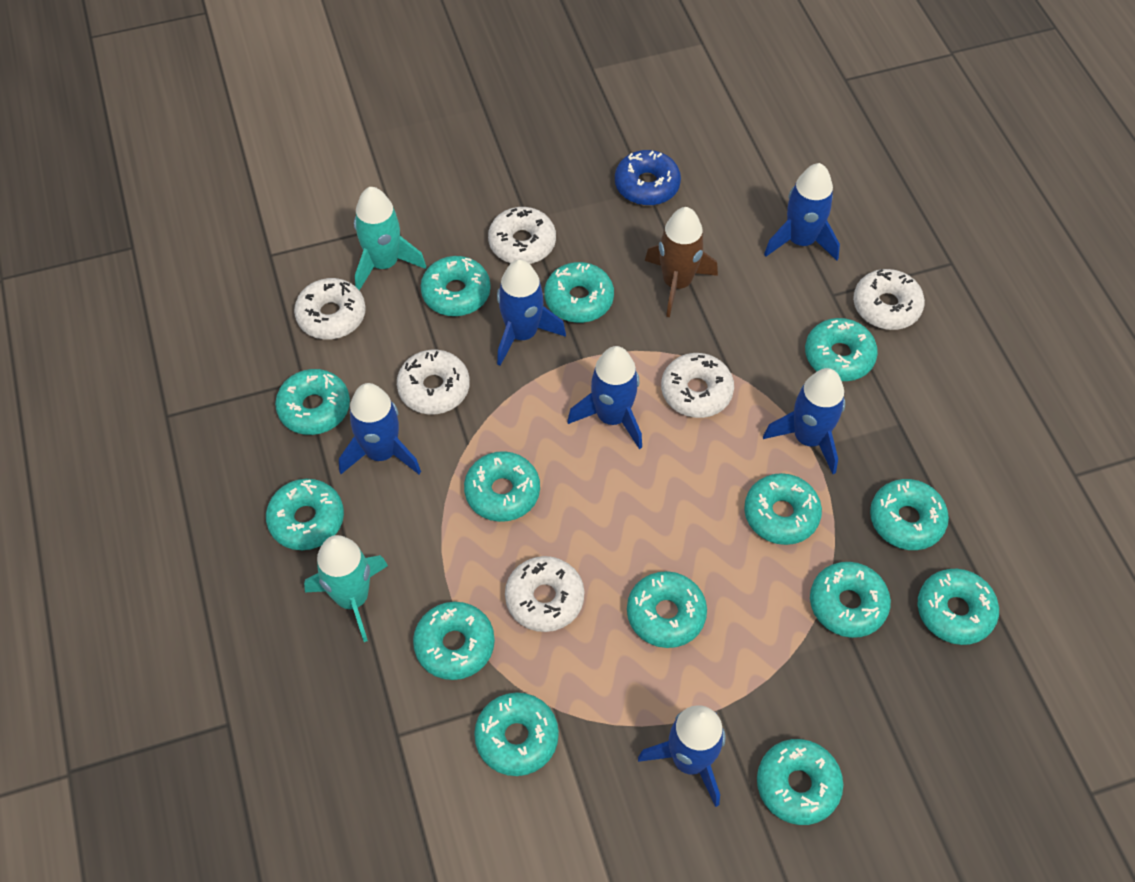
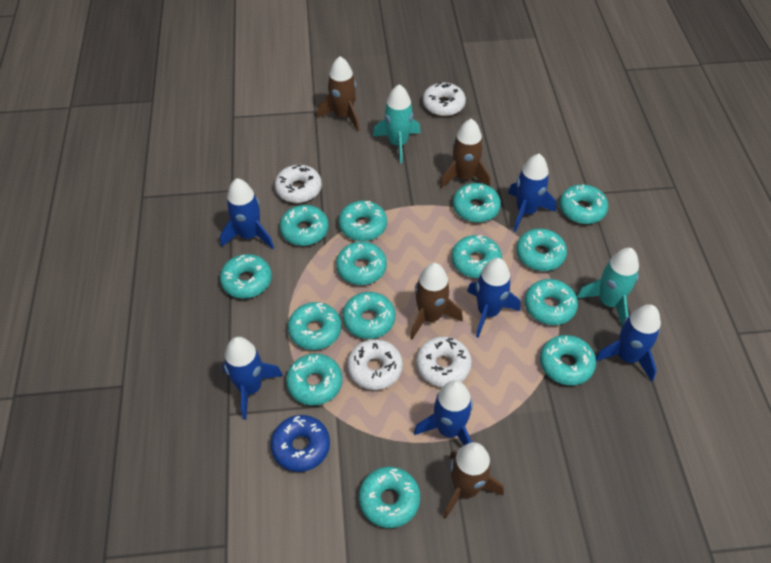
brown rocket: 1 -> 4
white donut: 6 -> 4

